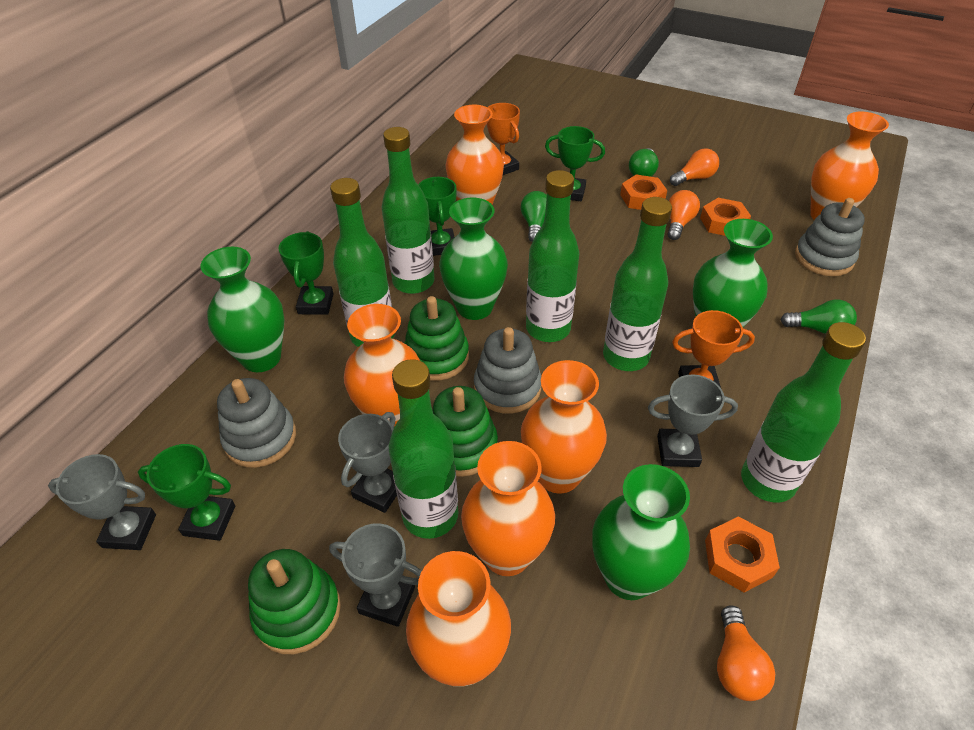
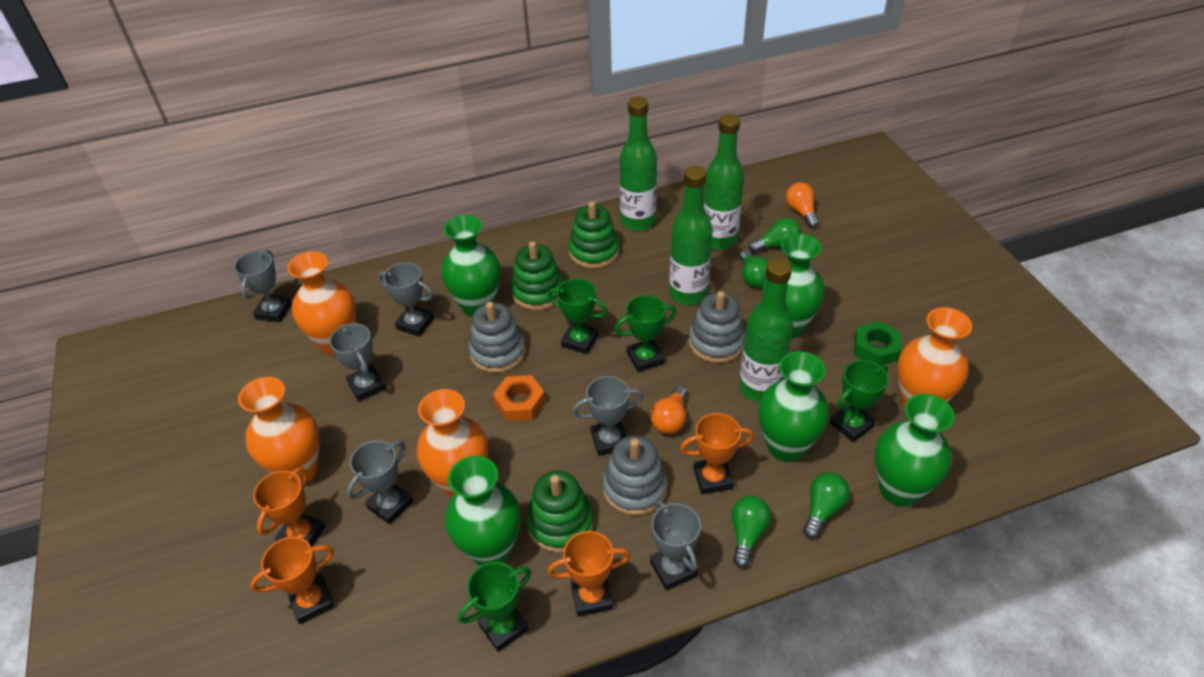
green bottle: 6 -> 4
green light bulb: 3 -> 4
green nut: 0 -> 1
green vase: 4 -> 5
grey trophy: 4 -> 6
orange light bulb: 3 -> 2
orange nut: 3 -> 1
orange trophy: 2 -> 4
orange vase: 6 -> 4

